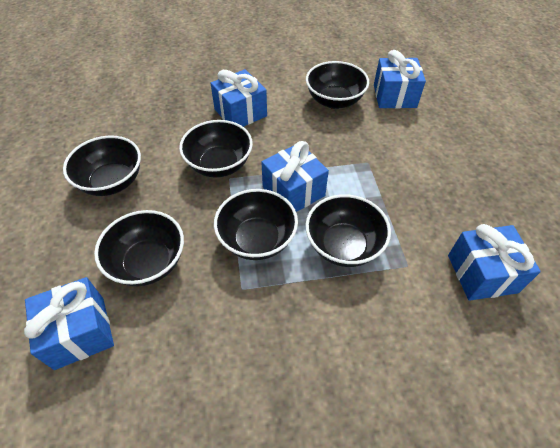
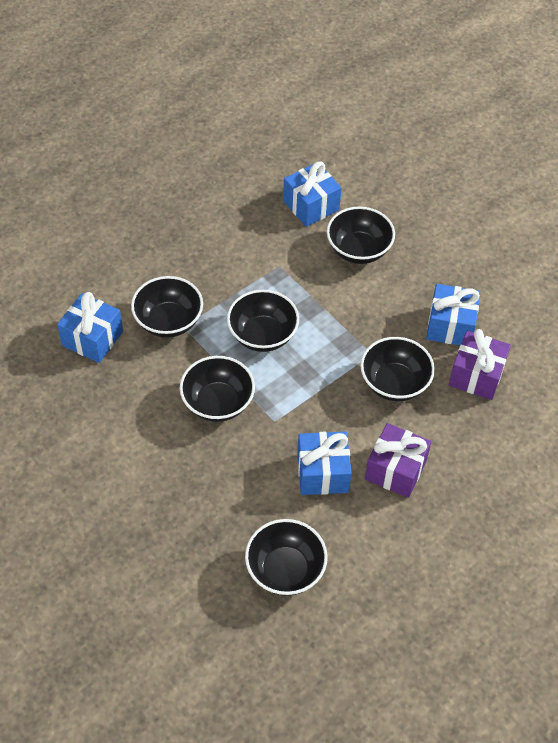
blue gift: 5 -> 4
purple gift: 0 -> 2

